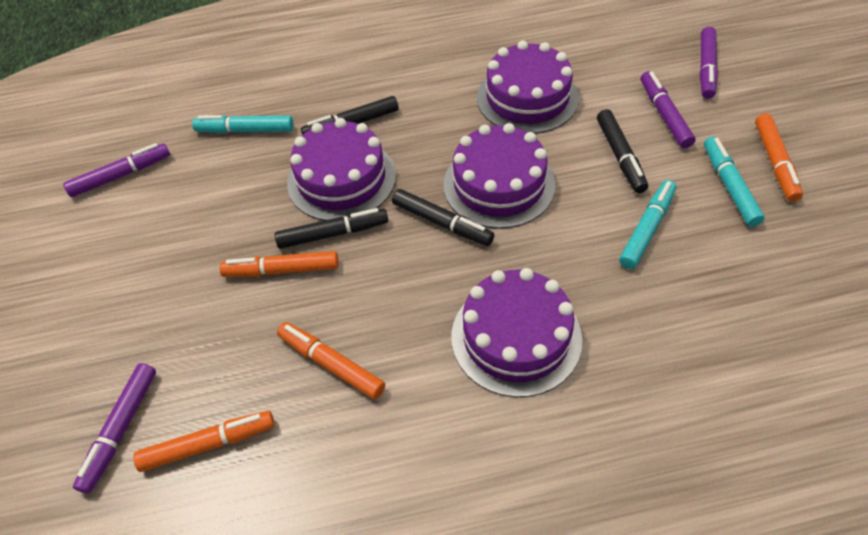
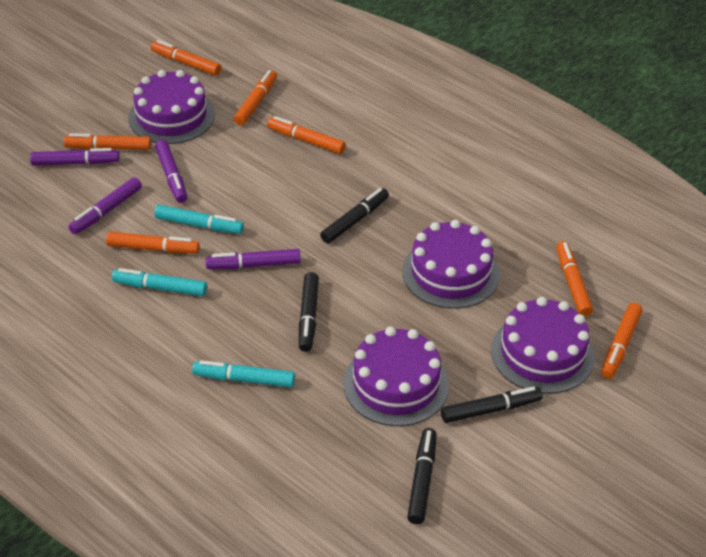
orange marker: 4 -> 7

